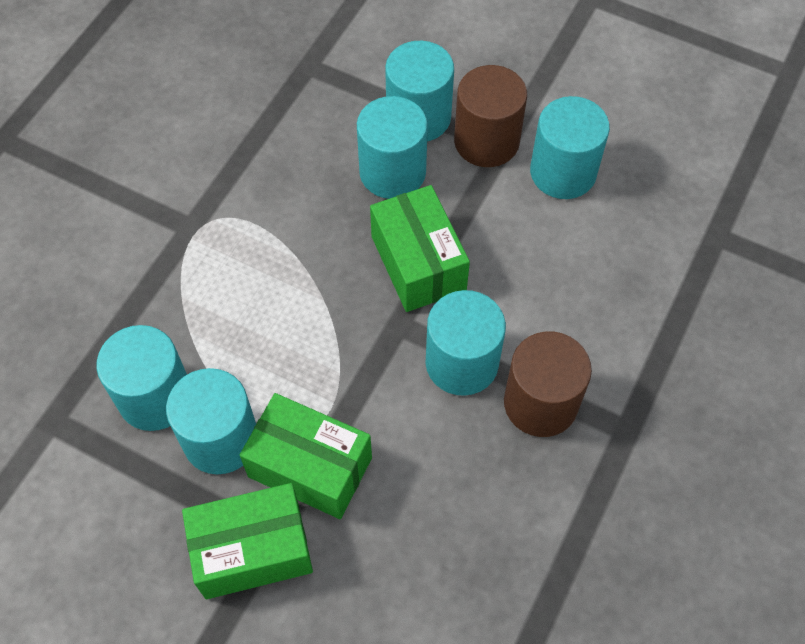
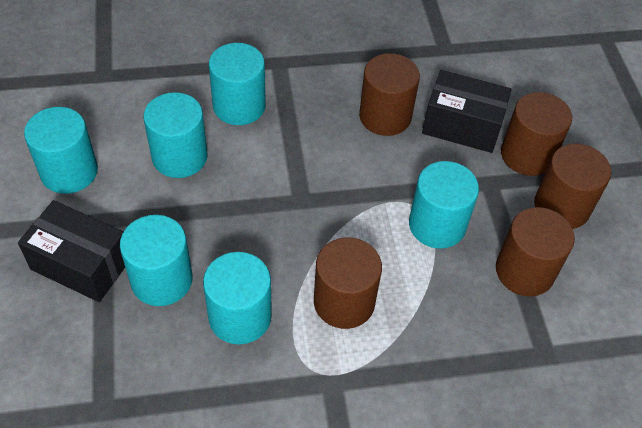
black box: 0 -> 2
brown cylinder: 2 -> 5
green box: 3 -> 0

